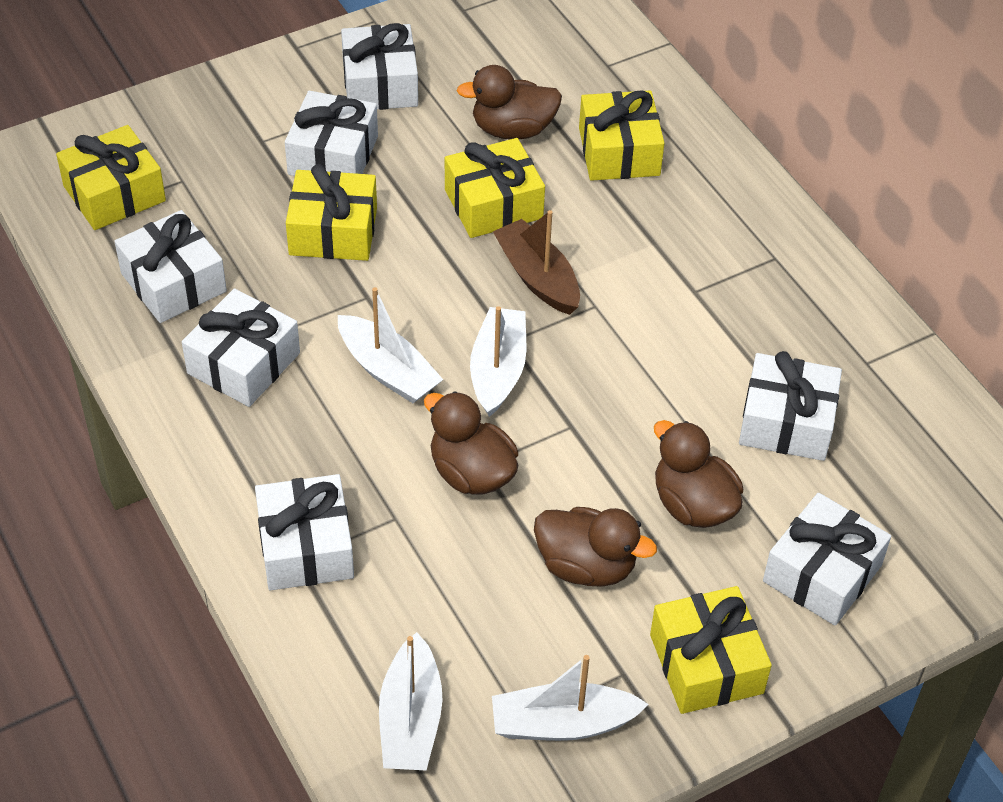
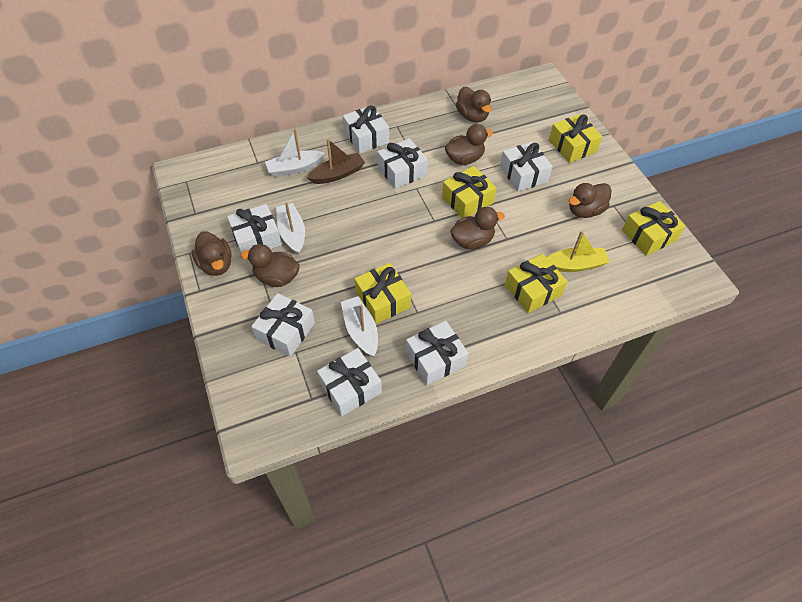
brown duck: 4 -> 6
white boat: 4 -> 3
yellow boat: 0 -> 1

